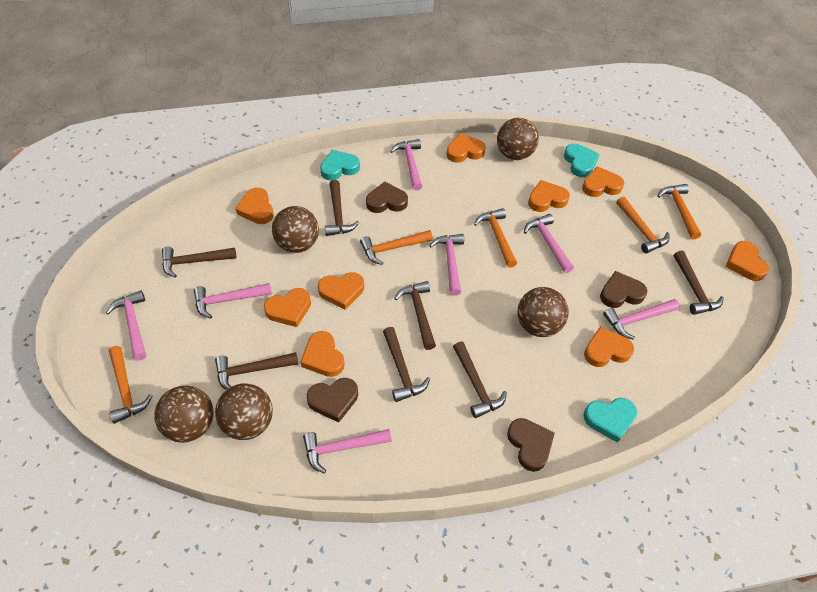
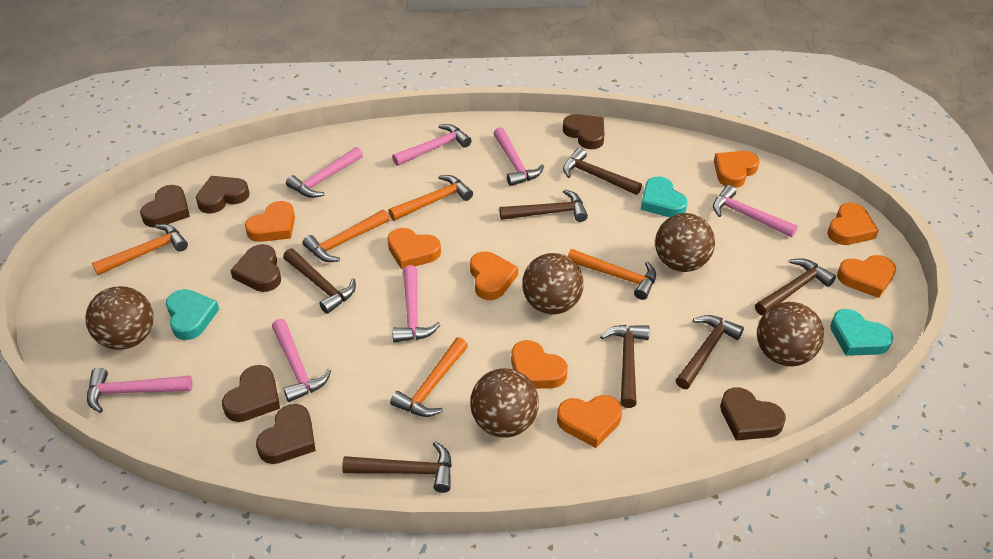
brown heart: 4 -> 7
orange heart: 9 -> 8

